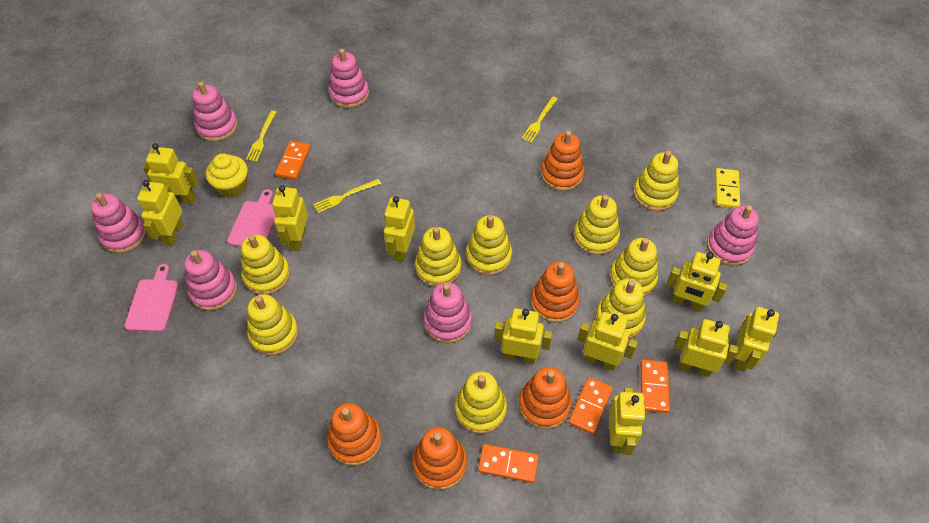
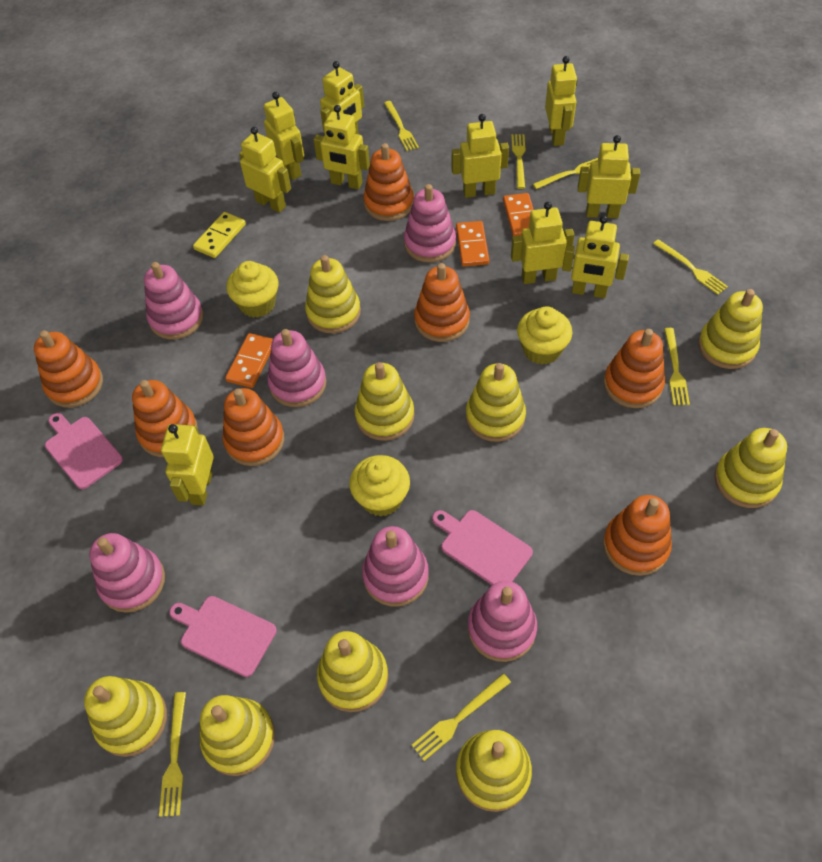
orange domino: 4 -> 3
orange stacking toy: 5 -> 7
pink cutting board: 2 -> 3
yellow cupcake: 1 -> 3
yellow fork: 3 -> 7

